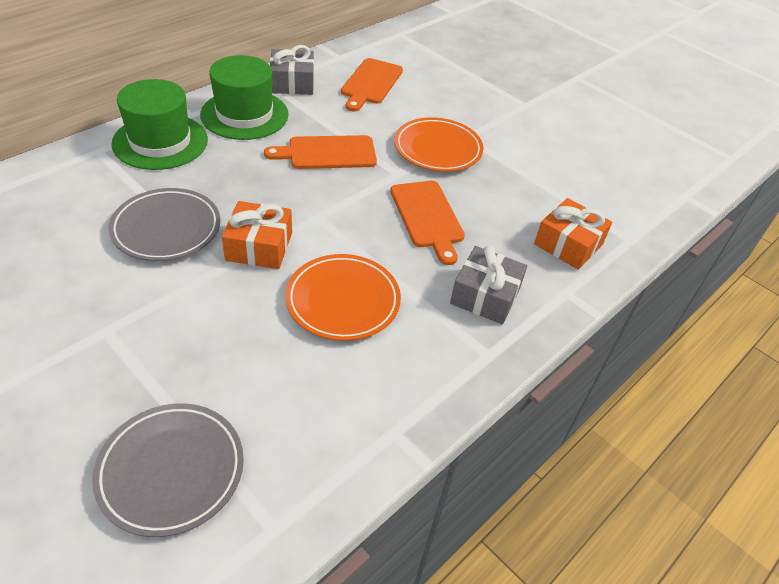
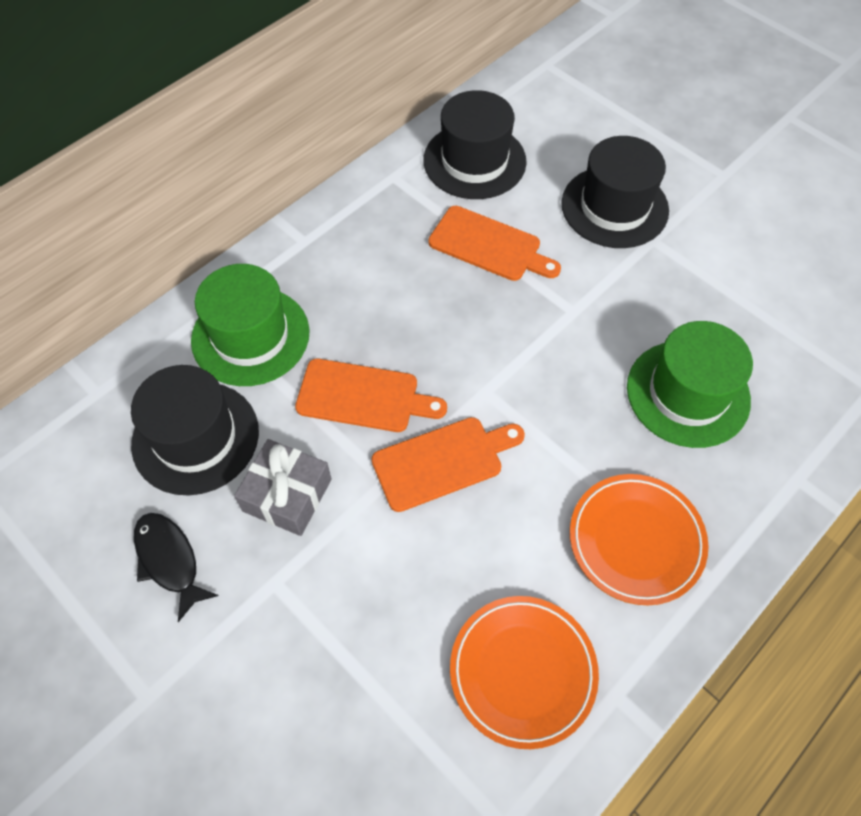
black fish: 0 -> 1
black hat: 0 -> 3
grey gift: 2 -> 1
grey plate: 2 -> 0
orange gift: 2 -> 0

